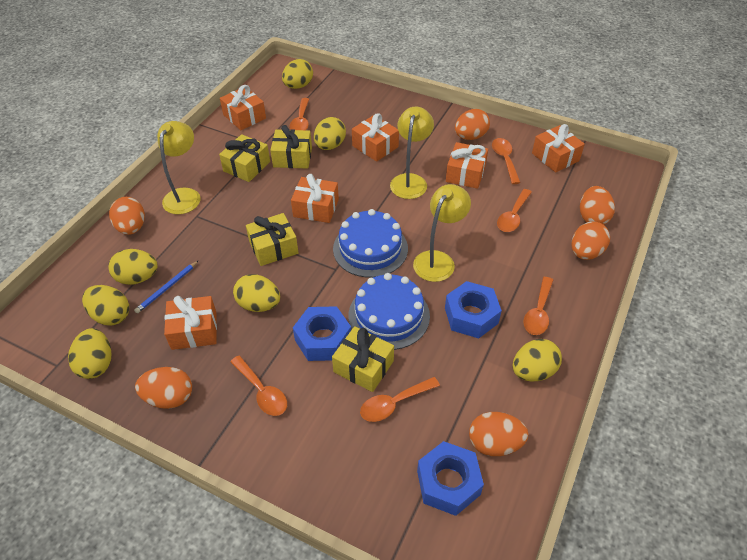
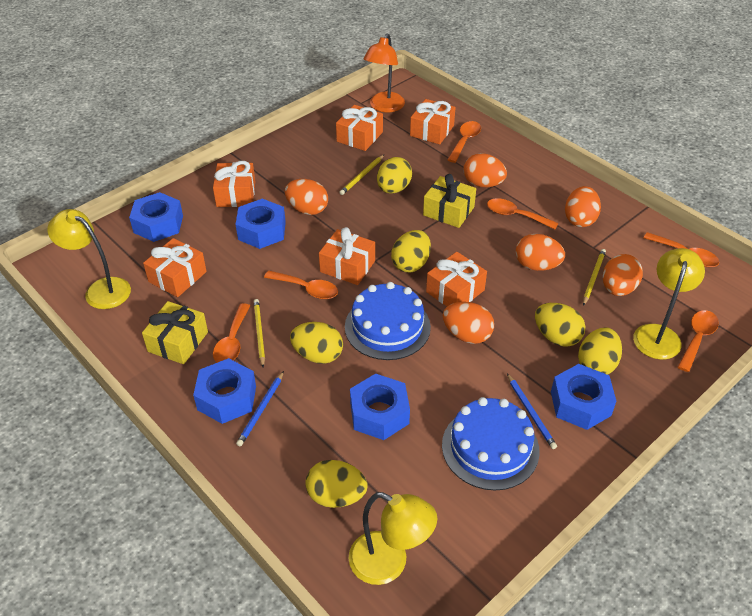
blue nut: 3 -> 5
blue pencil: 1 -> 2
orange lamp: 0 -> 1
yellow egg: 7 -> 6
yellow gift: 4 -> 2
yellow pencil: 0 -> 3

